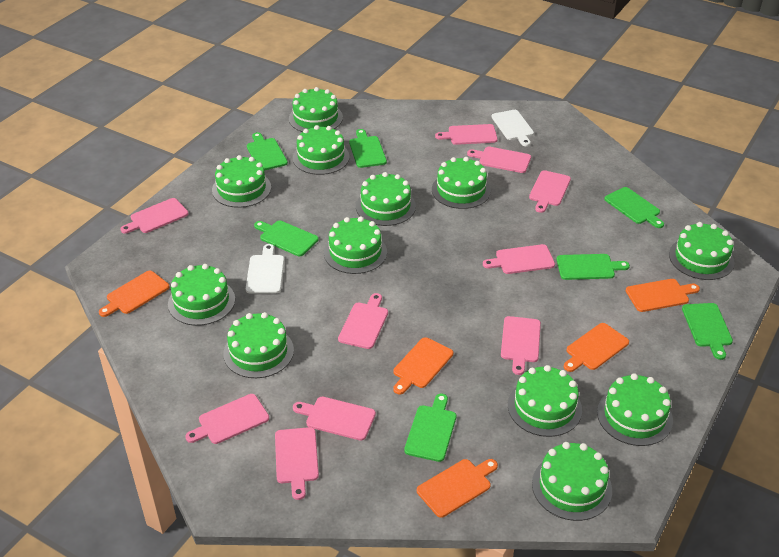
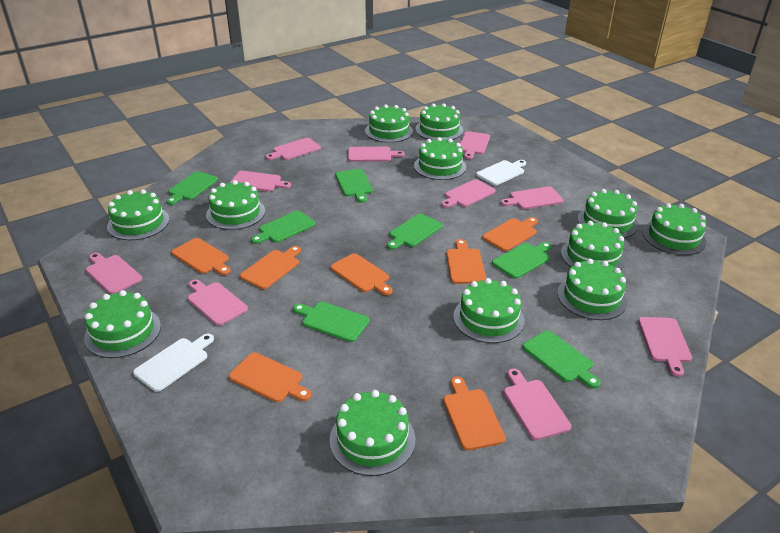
orange cutting board: 5 -> 7

